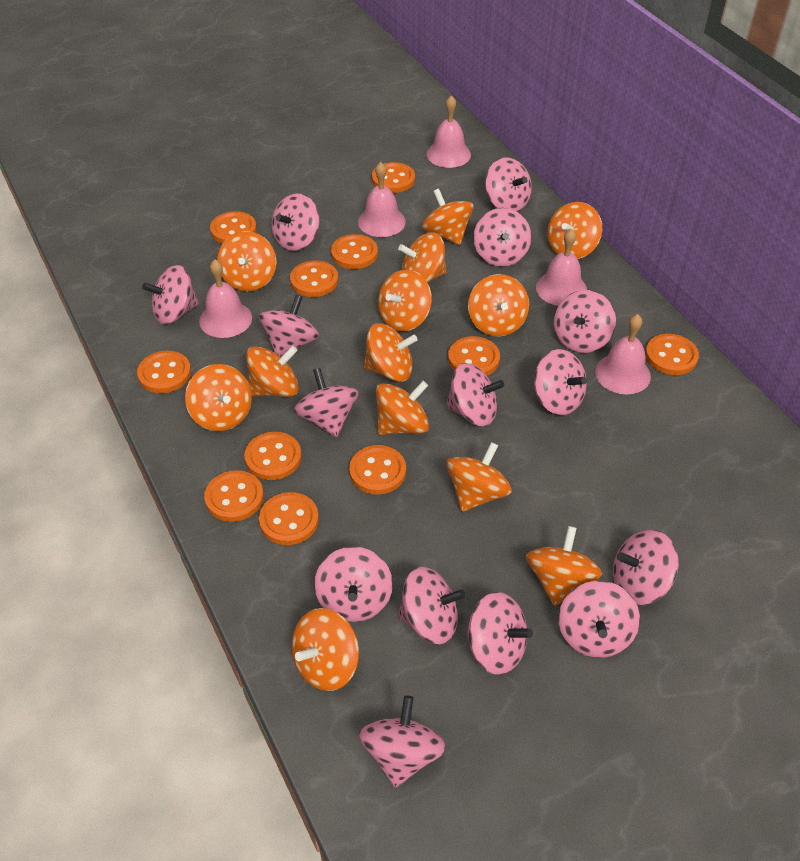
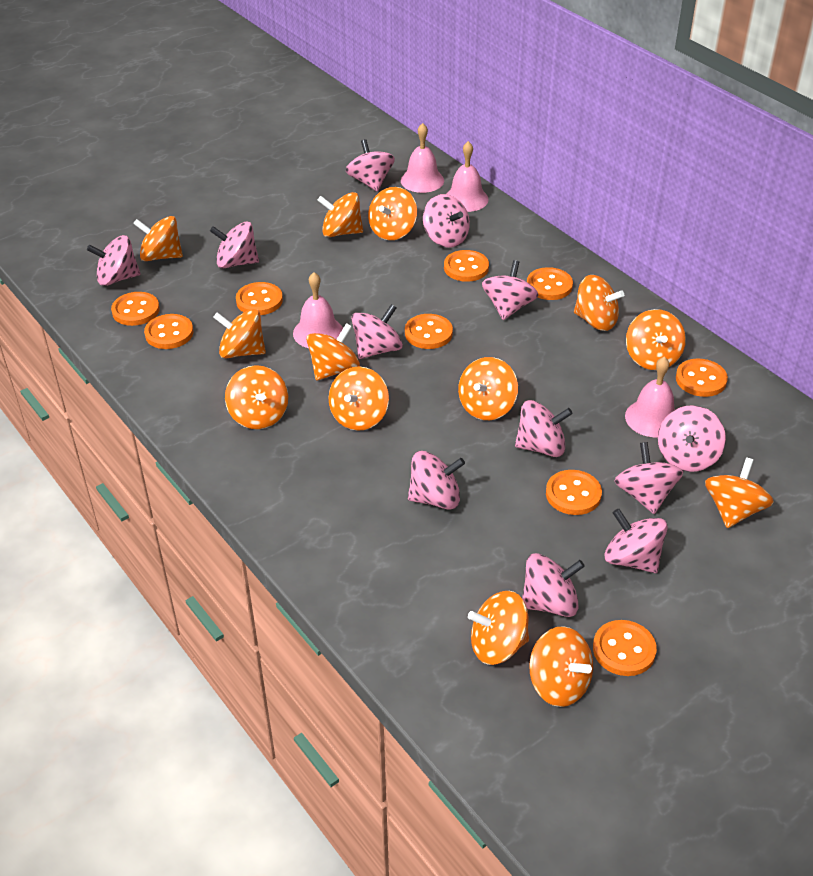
orange button: 11 -> 9
pink bell: 5 -> 4
pink spinning top: 15 -> 12

